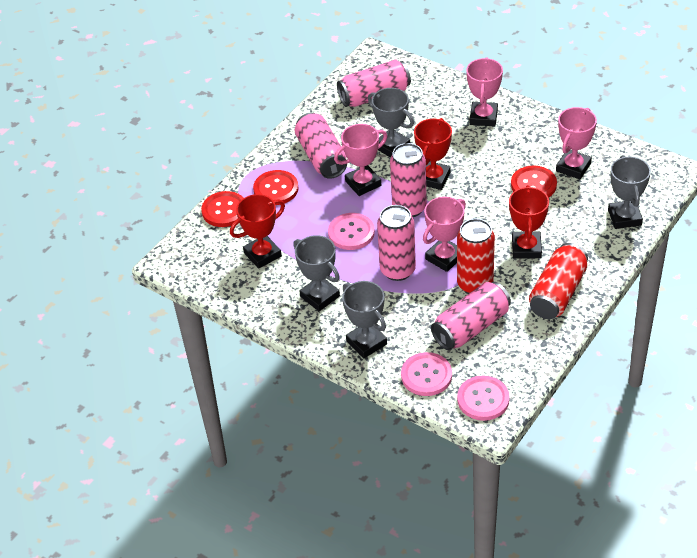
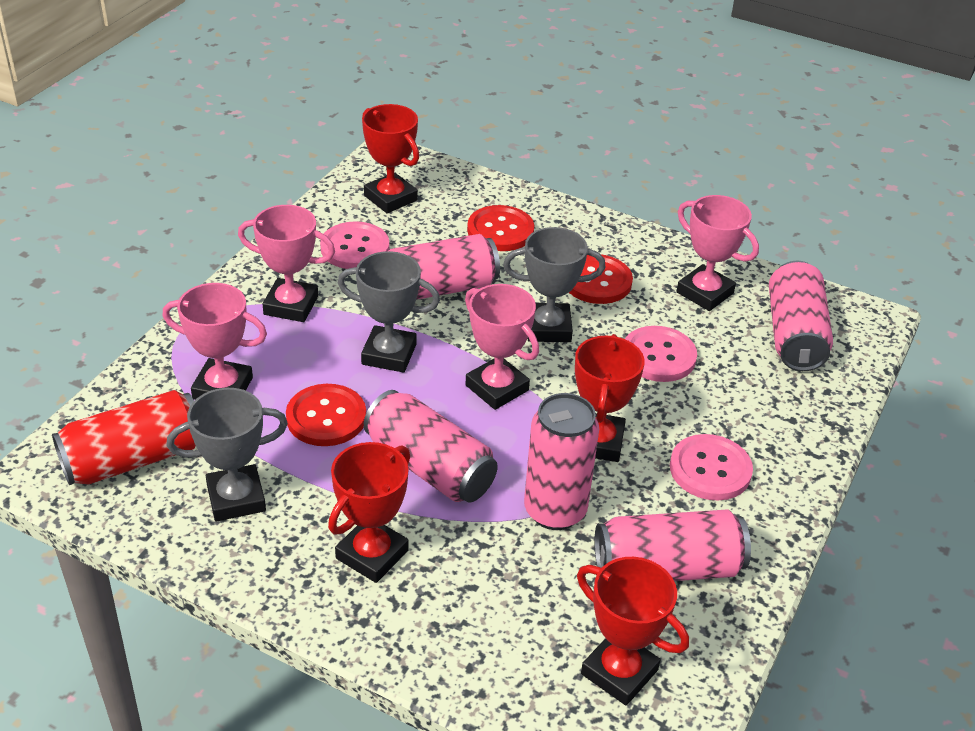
grey trophy: 4 -> 3
red can: 2 -> 1
red trophy: 3 -> 4

